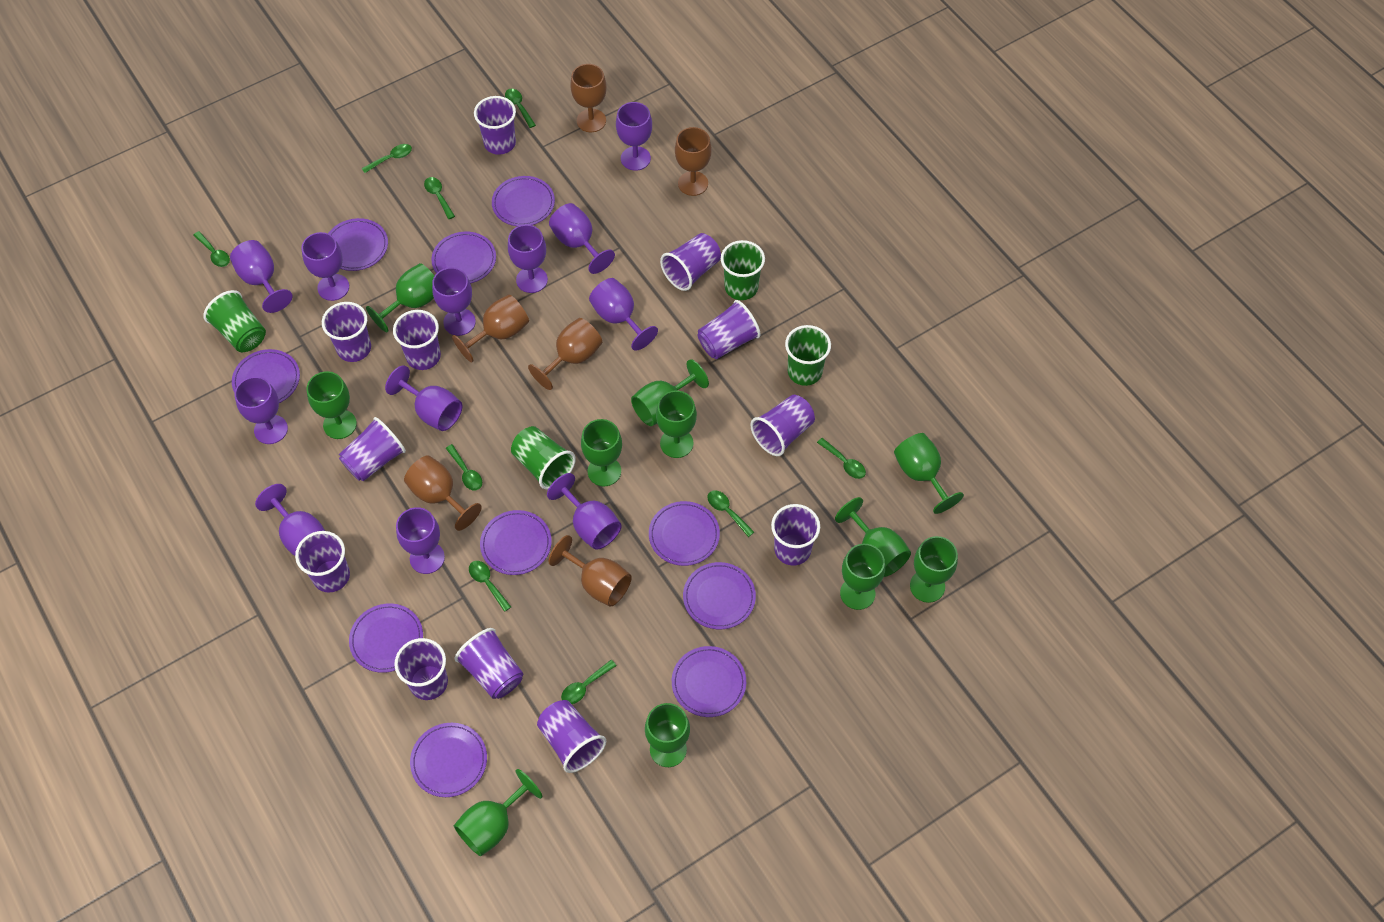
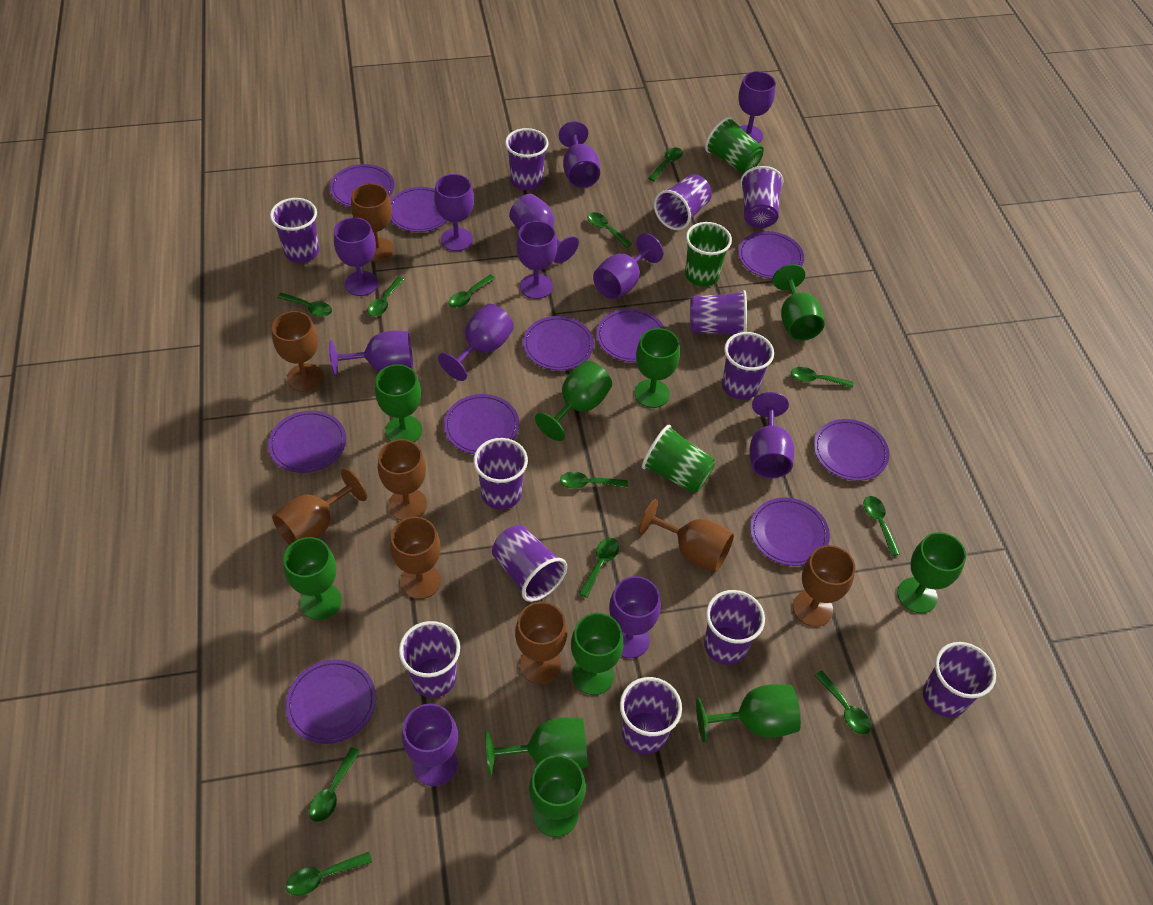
brown goblet: 6 -> 8
green cup: 4 -> 3
green goblet: 11 -> 10
green spoon: 9 -> 12

